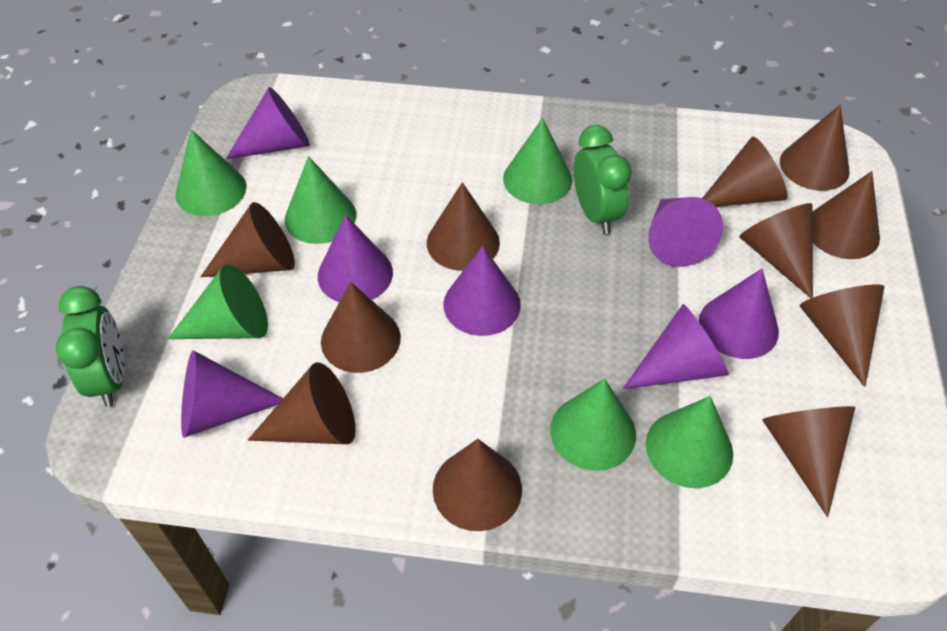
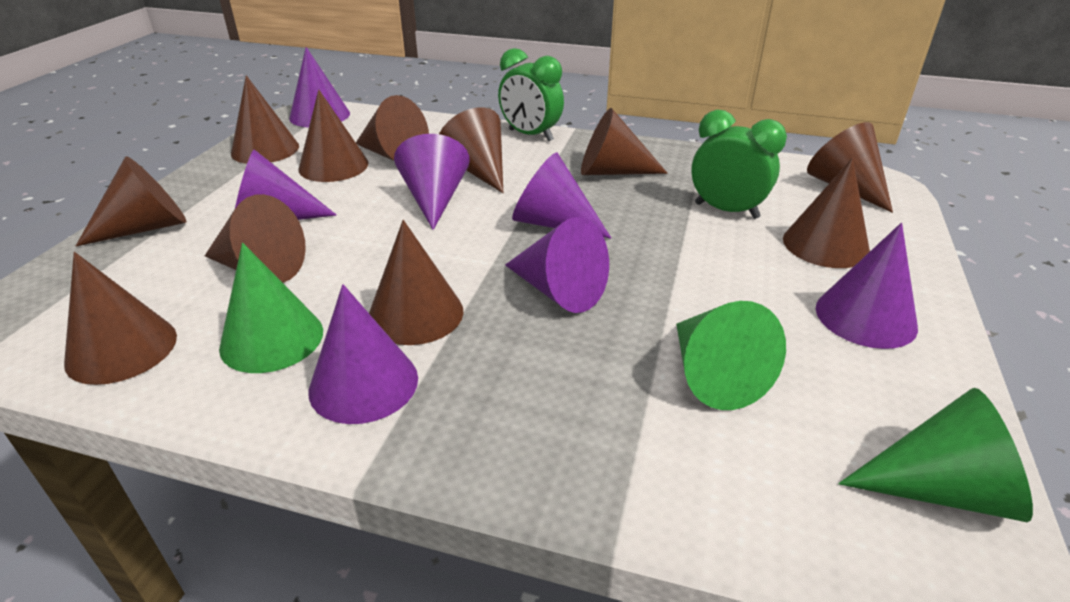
green cone: 6 -> 3

